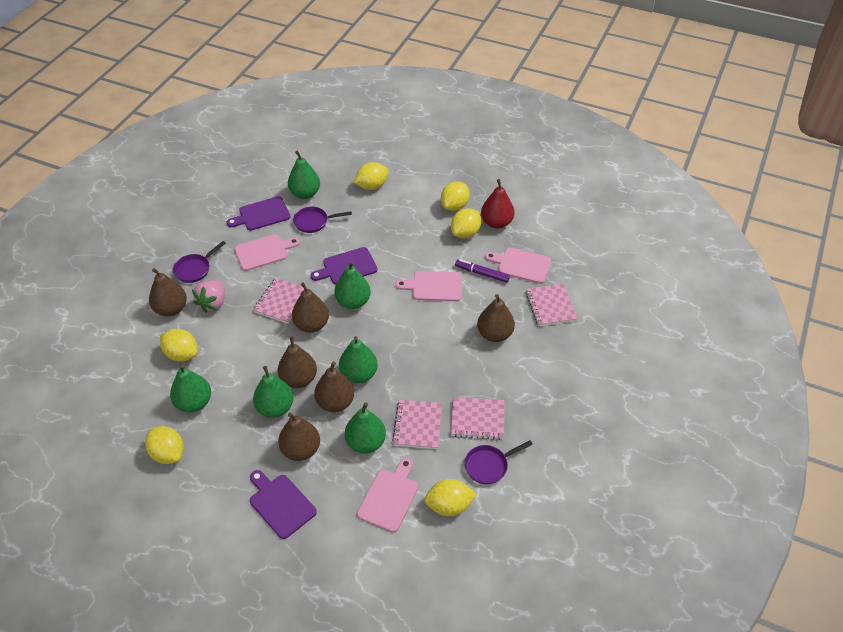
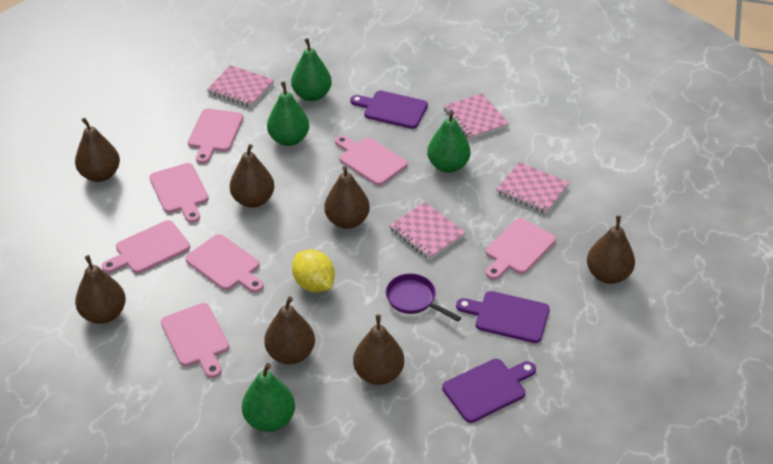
brown pear: 6 -> 7
green pear: 6 -> 4
pink cutting board: 4 -> 7
pink strawberry: 1 -> 0
purple marker: 1 -> 0
purple pan: 3 -> 1
red pear: 1 -> 0
yellow lemon: 6 -> 1

